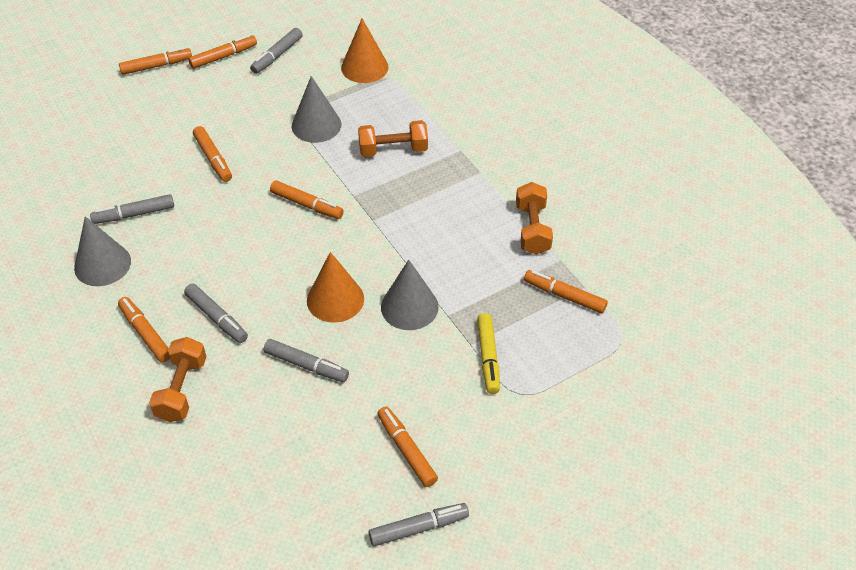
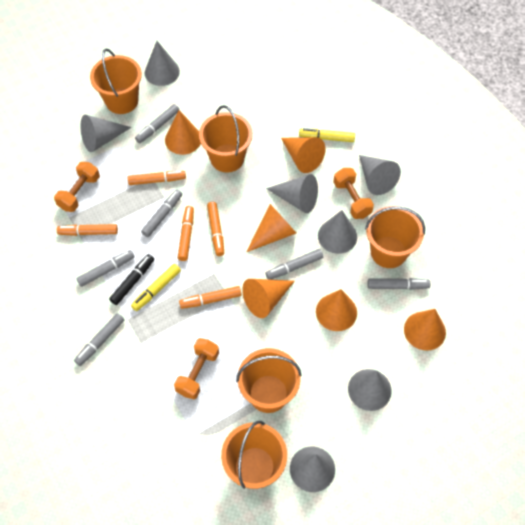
black marker: 0 -> 1
grey cone: 3 -> 7
grey marker: 5 -> 6
orange bucket: 0 -> 5
orange cone: 2 -> 6
orange marker: 7 -> 5
yellow marker: 1 -> 2

